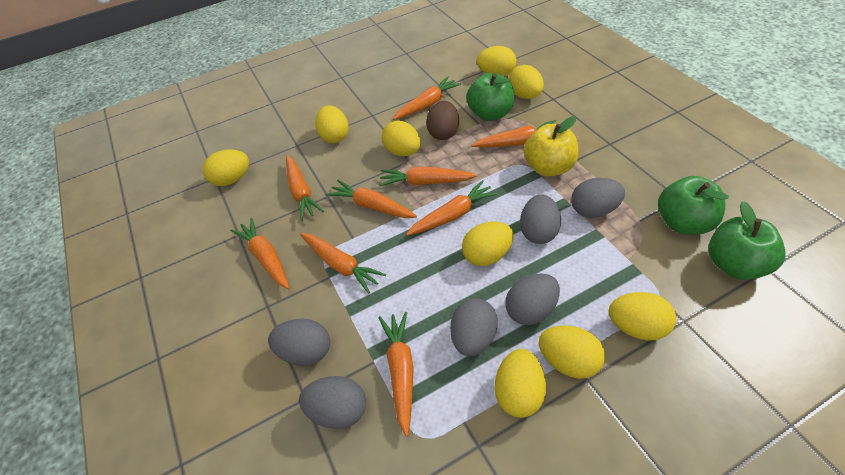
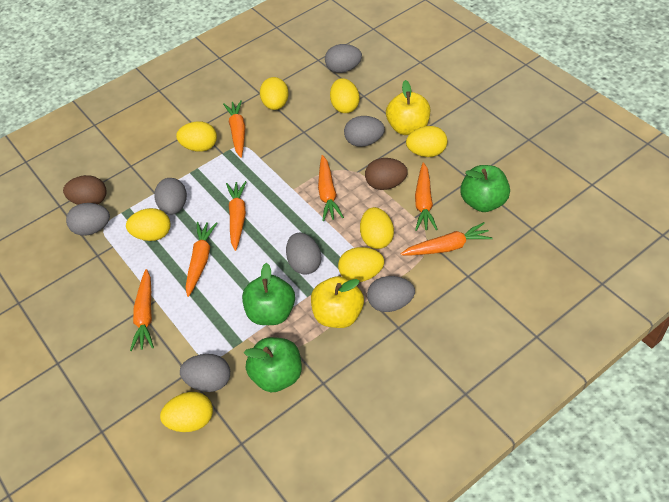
brown egg: 1 -> 2
grey egg: 6 -> 7
orange carrot: 9 -> 7
yellow apple: 1 -> 2
yellow egg: 9 -> 8

